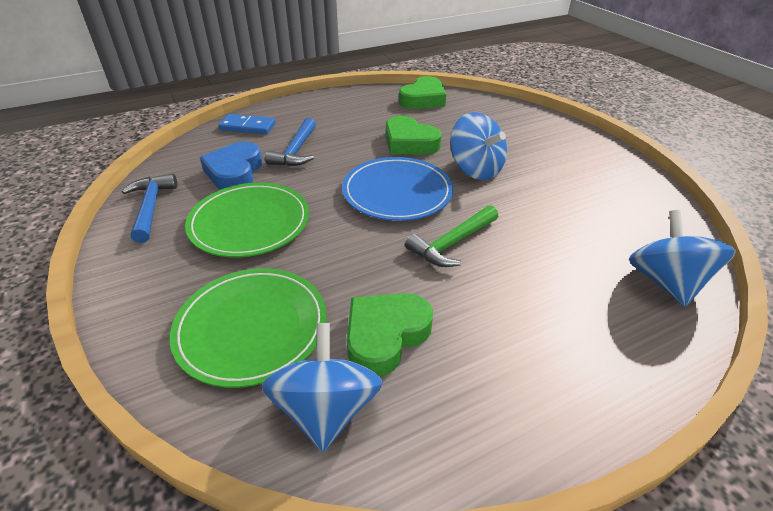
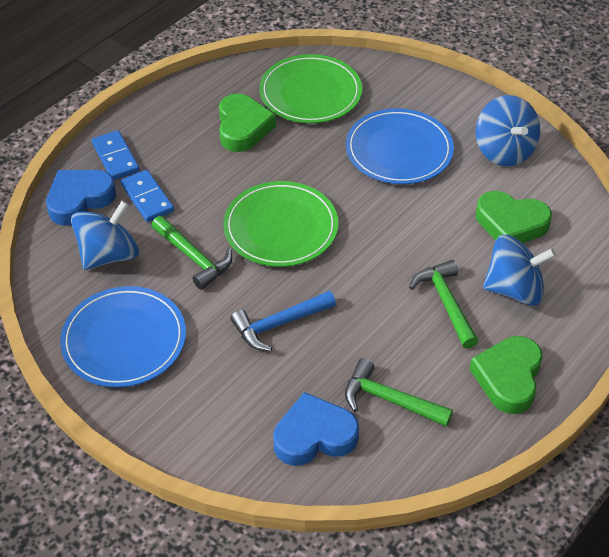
blue domino: 1 -> 2
blue hammer: 2 -> 1
blue heart: 1 -> 2
blue plate: 1 -> 2
green hammer: 1 -> 3

